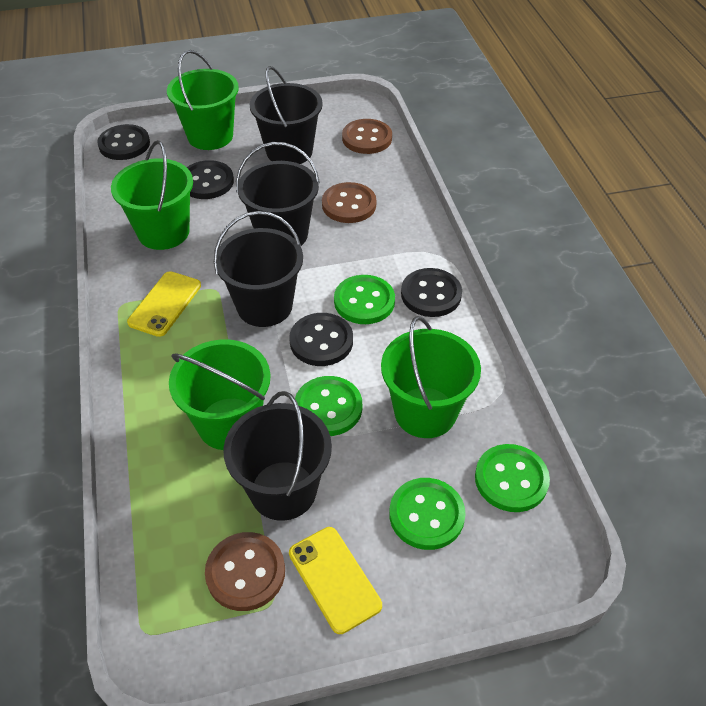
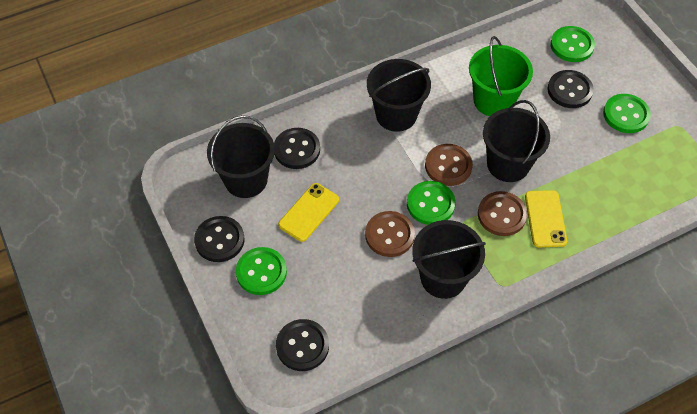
green bucket: 4 -> 1

